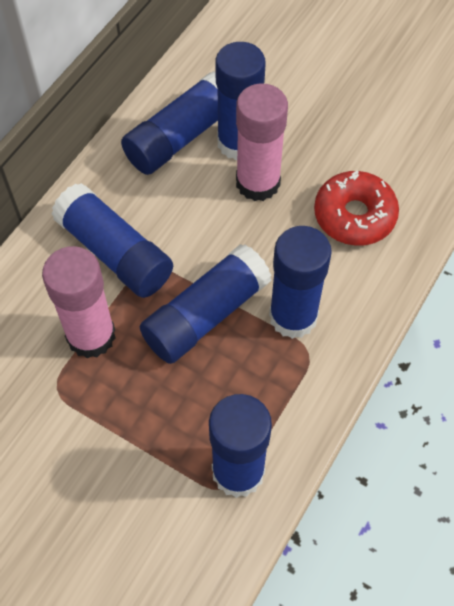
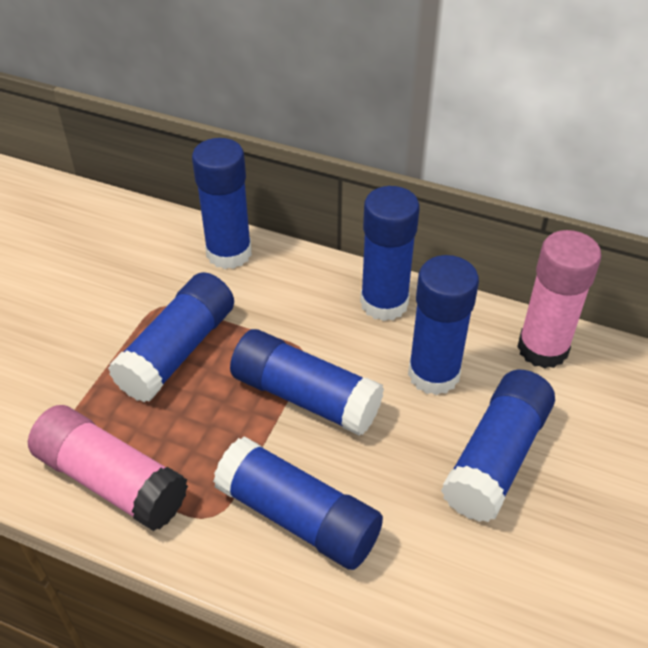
blue glue stick: 6 -> 7
red donut: 1 -> 0

